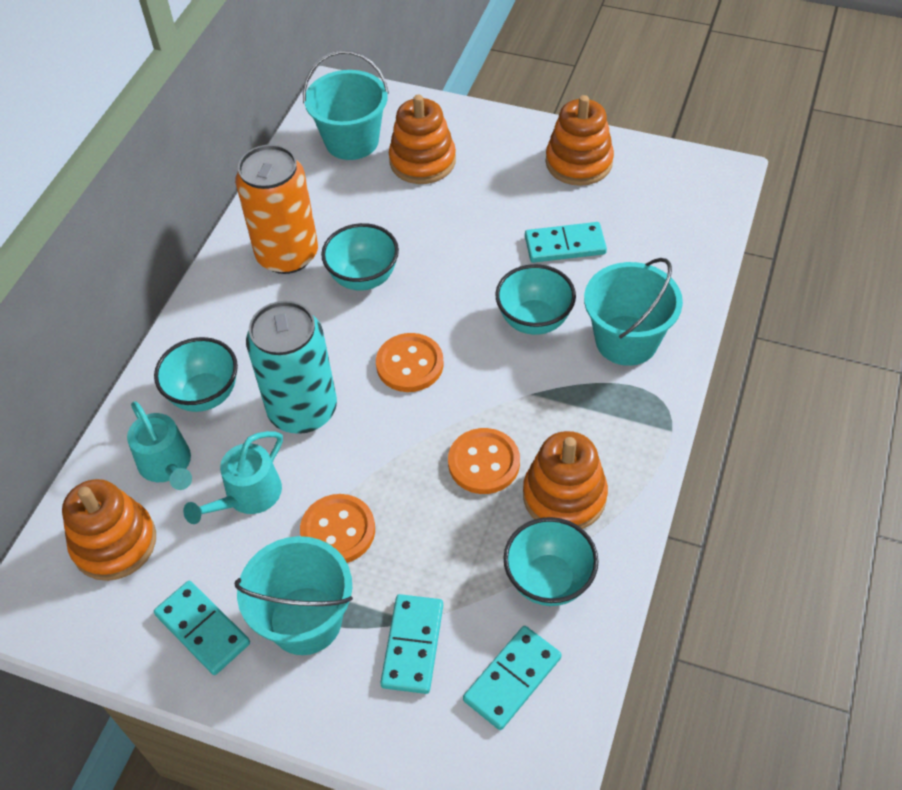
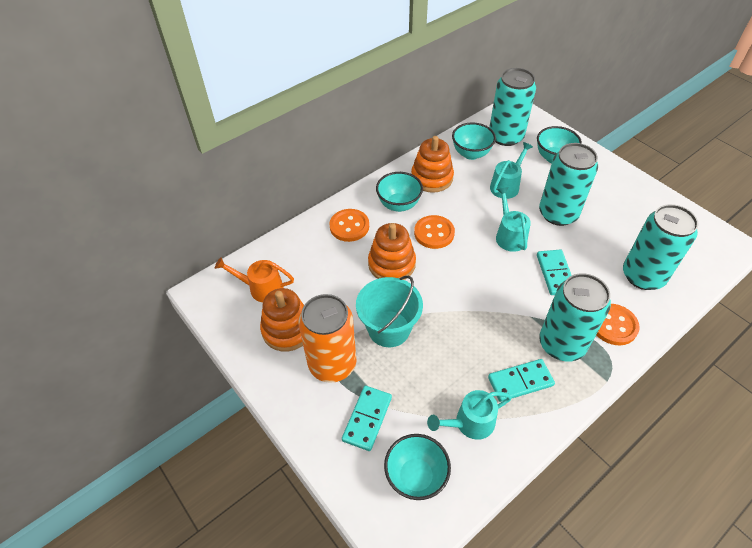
orange stacking toy: 4 -> 3
orange watering can: 0 -> 1
turquoise bucket: 3 -> 1
turquoise can: 1 -> 4
turquoise domino: 4 -> 3
turquoise watering can: 2 -> 3

